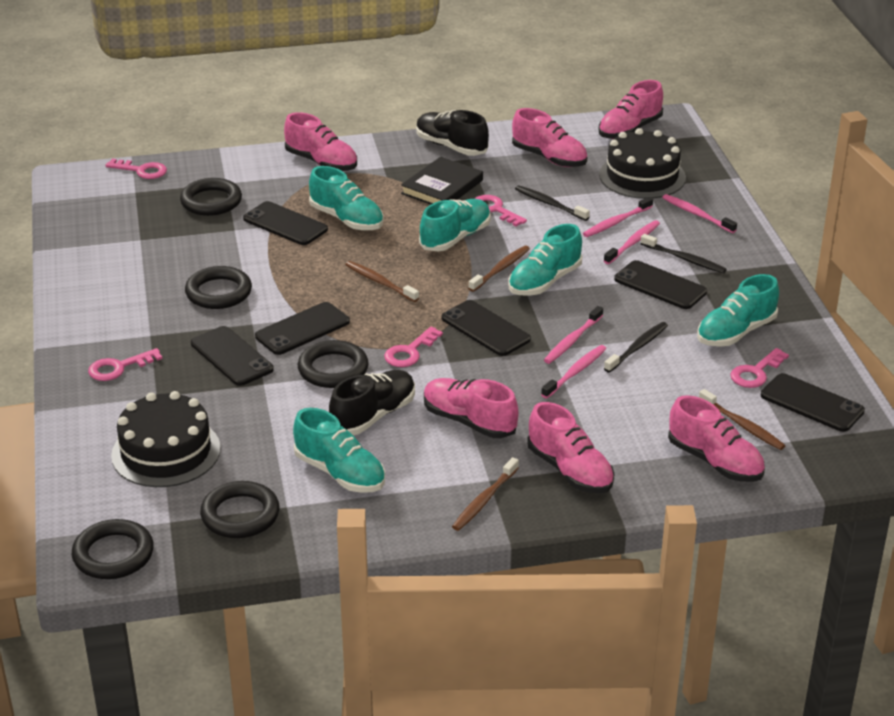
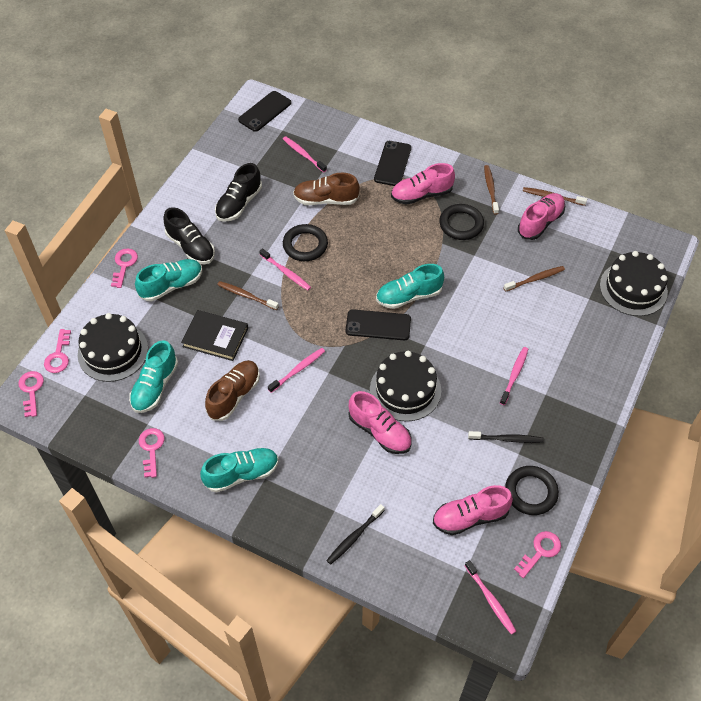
black cake: 2 -> 3
black phone: 6 -> 3
black ring: 5 -> 3
black toothbrush: 3 -> 2
brown shoe: 0 -> 2
pink shoe: 6 -> 4
turquoise shoe: 5 -> 4

